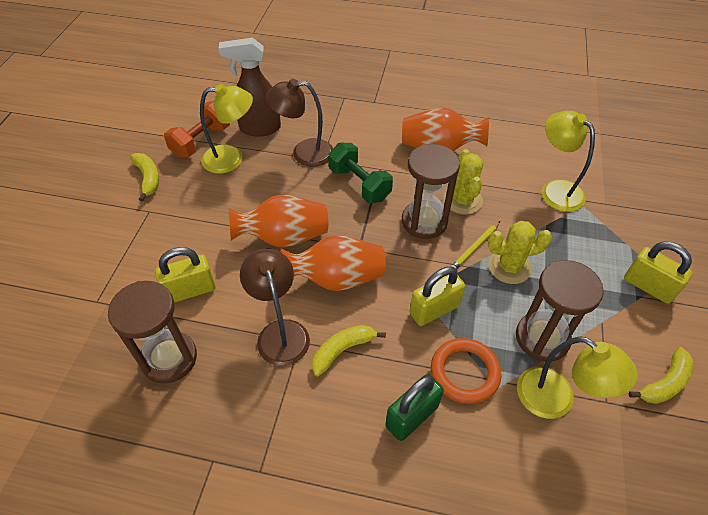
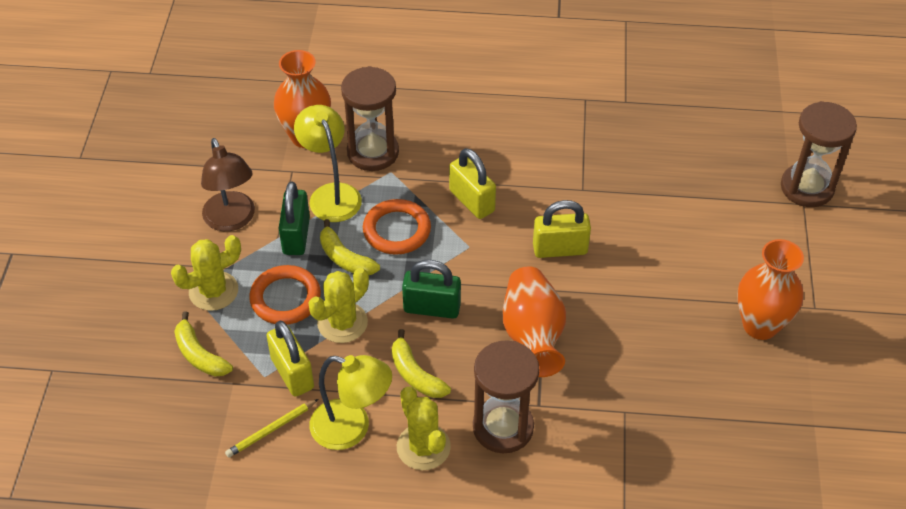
brown lamp: 2 -> 1
brown spray bottle: 1 -> 0
green dumbbell: 1 -> 0
green padlock: 1 -> 2
orange dumbbell: 1 -> 0
orange ring: 1 -> 2
yellow cactus: 2 -> 3
yellow lamp: 3 -> 2

